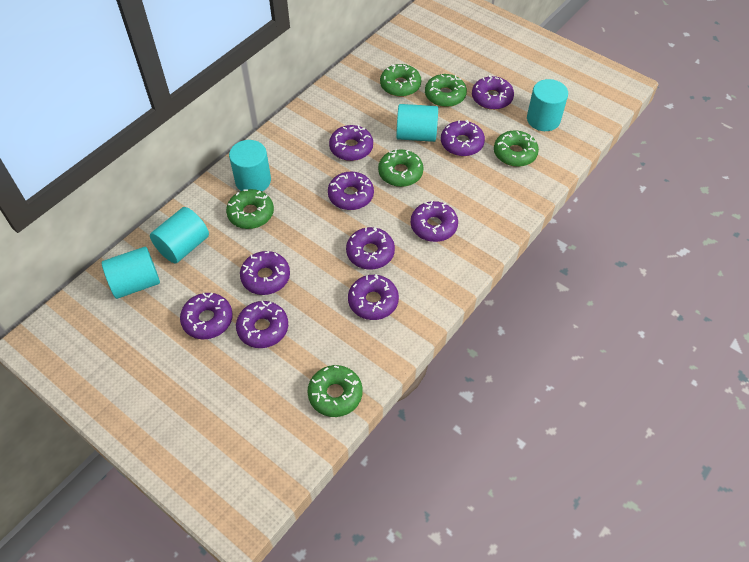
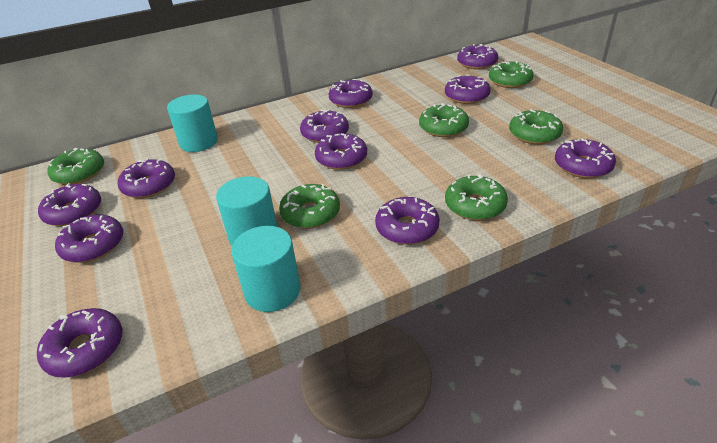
purple donut: 10 -> 11
turquoise cylinder: 5 -> 3

